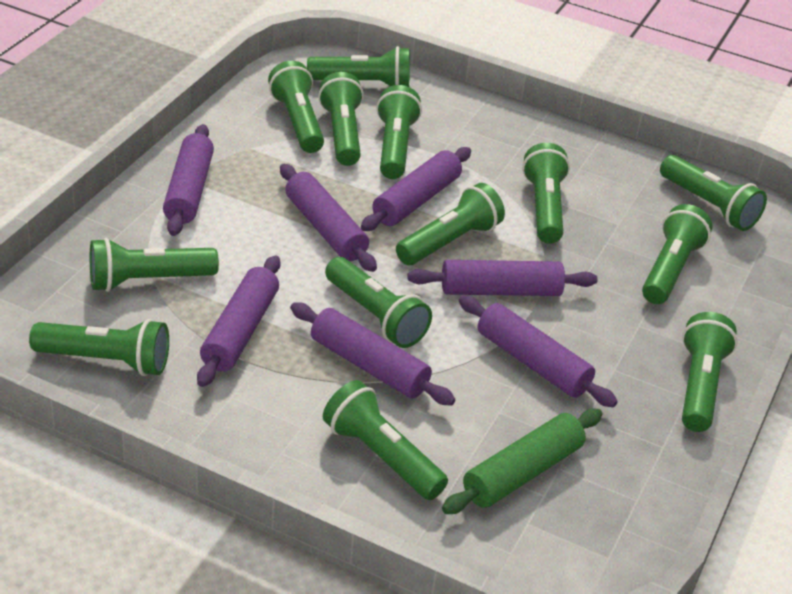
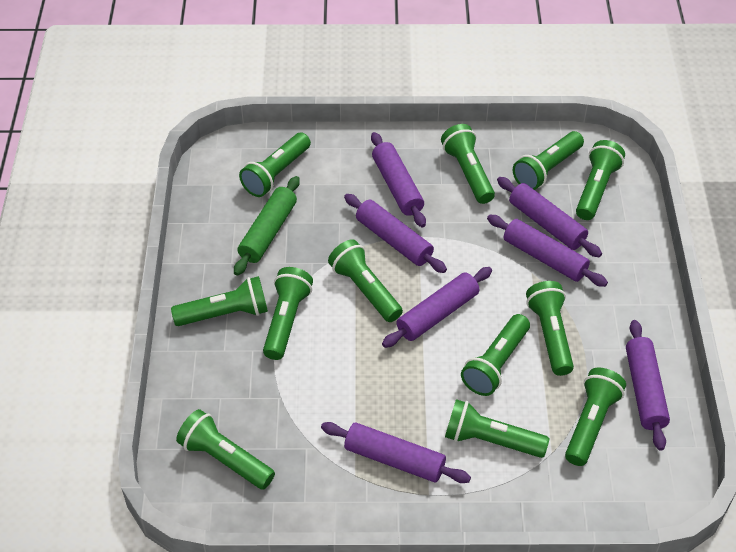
green flashlight: 13 -> 12

